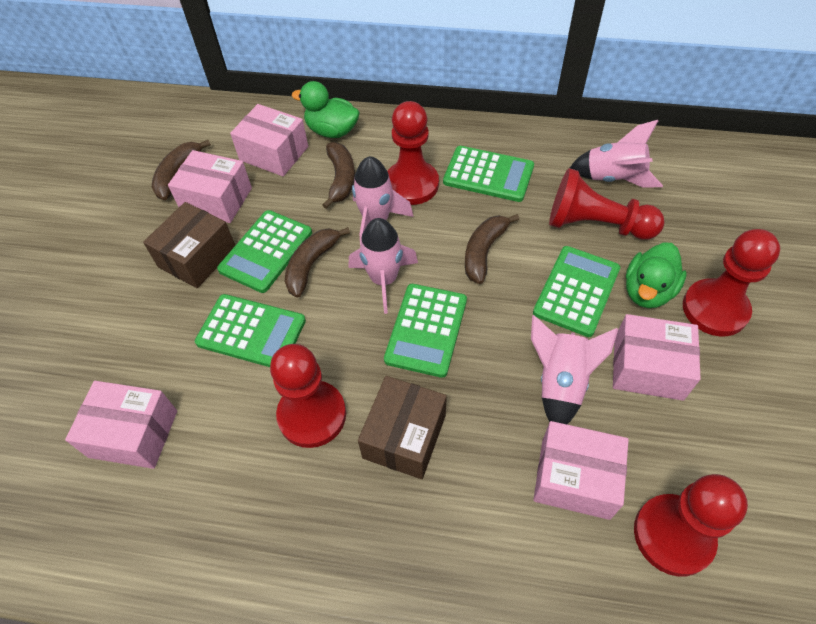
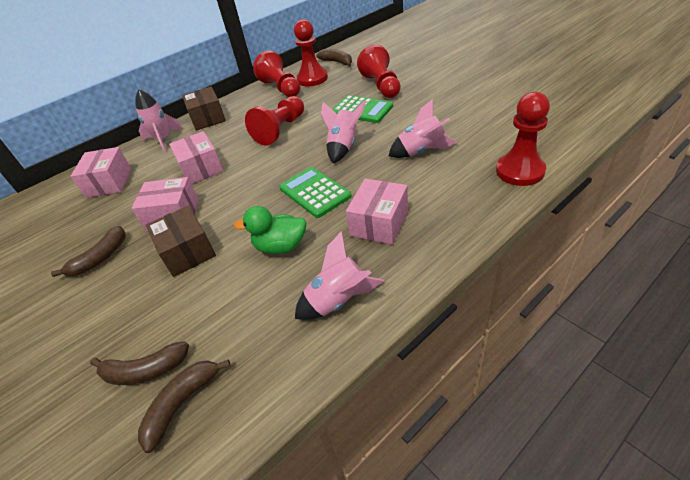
green calculator: 5 -> 2
green duck: 2 -> 1
pink box: 5 -> 4

